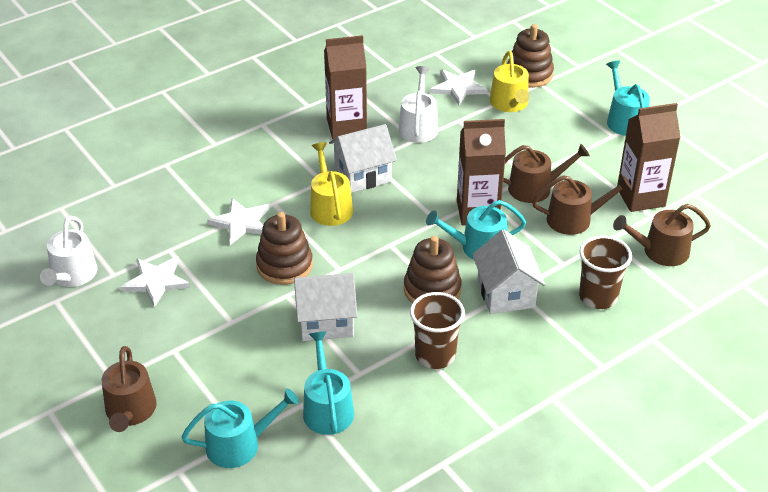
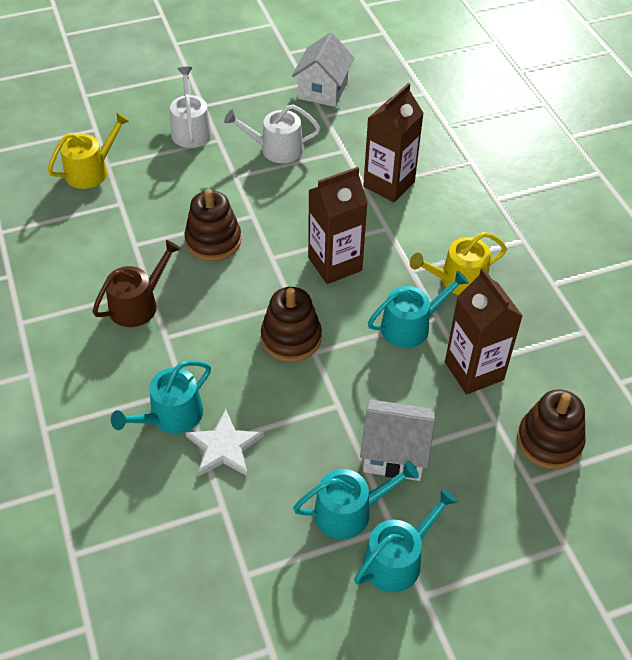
brown cup: 2 -> 0
brown watering can: 4 -> 1
white house: 3 -> 2
white star: 3 -> 1

